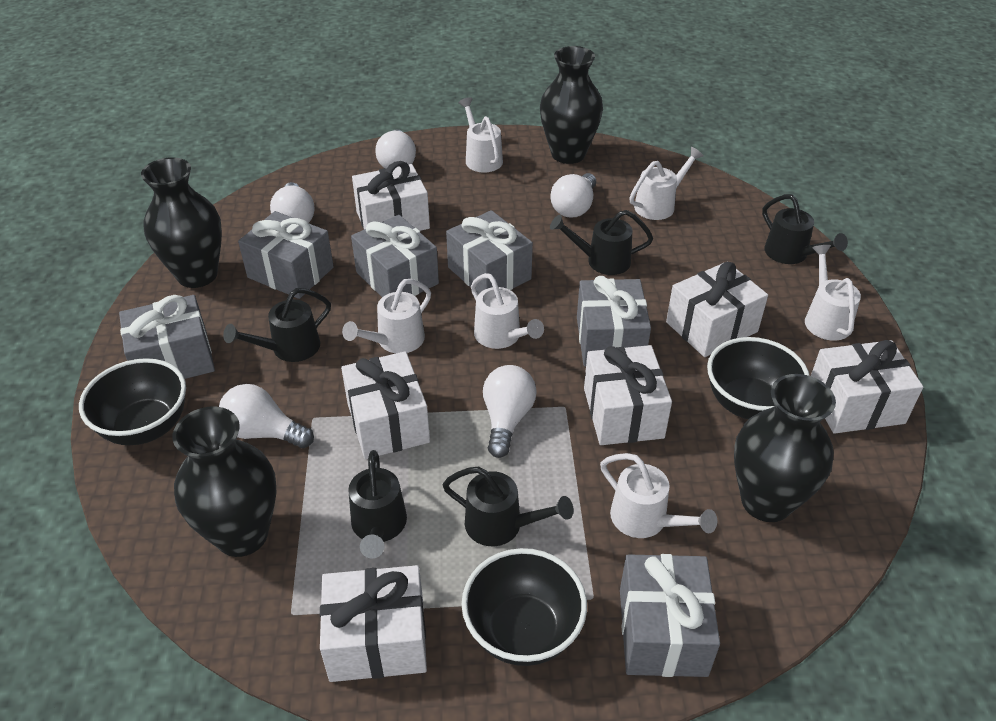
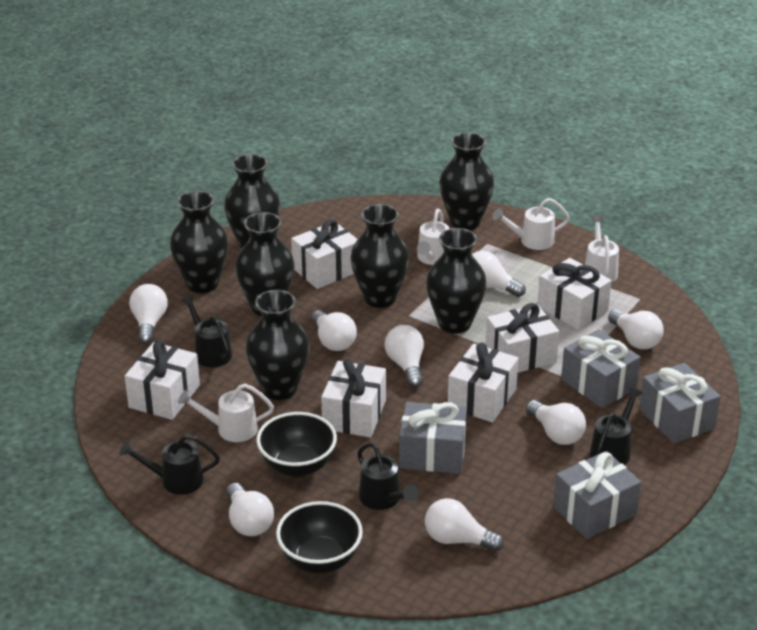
black bowl: 3 -> 2
black vase: 4 -> 7
black watering can: 5 -> 4
grey gift: 6 -> 4
white light bulb: 5 -> 8
white watering can: 6 -> 4

